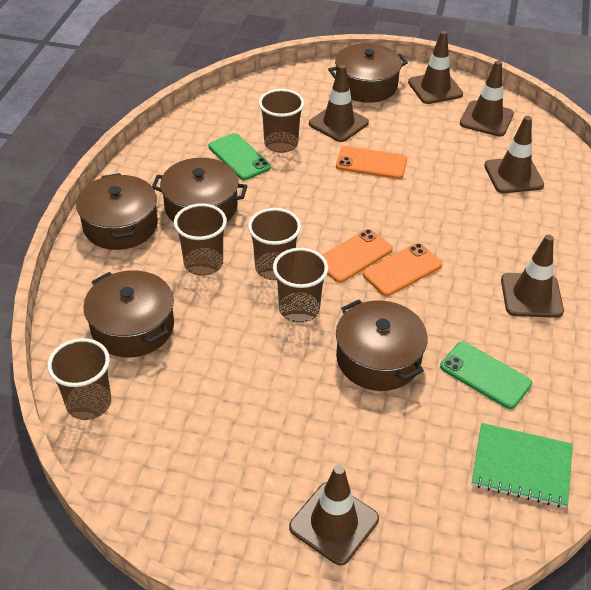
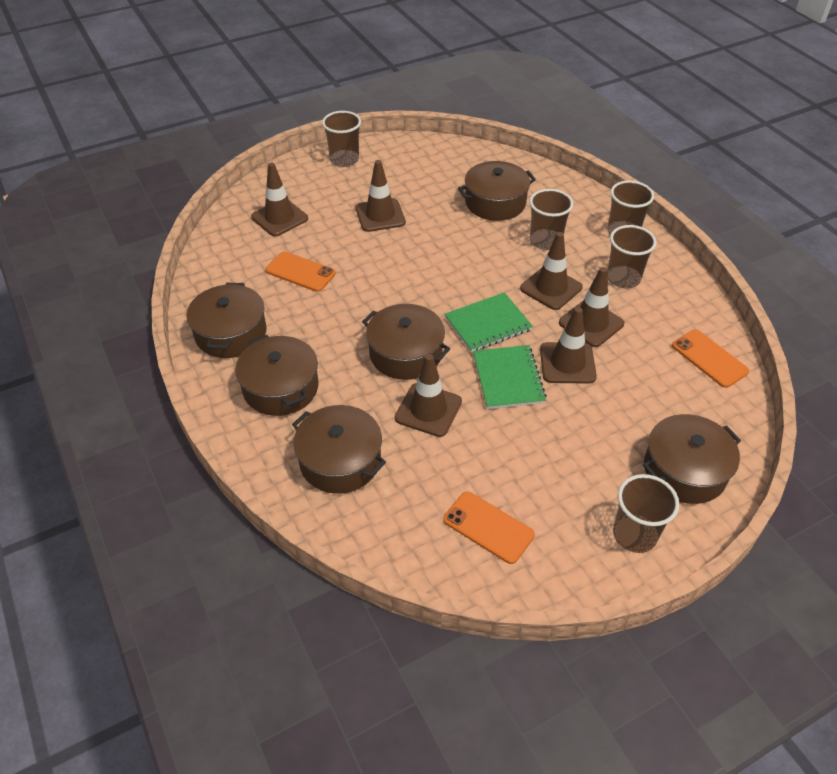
brown pot: 5 -> 6
green notebook: 1 -> 2
green phone: 2 -> 0

